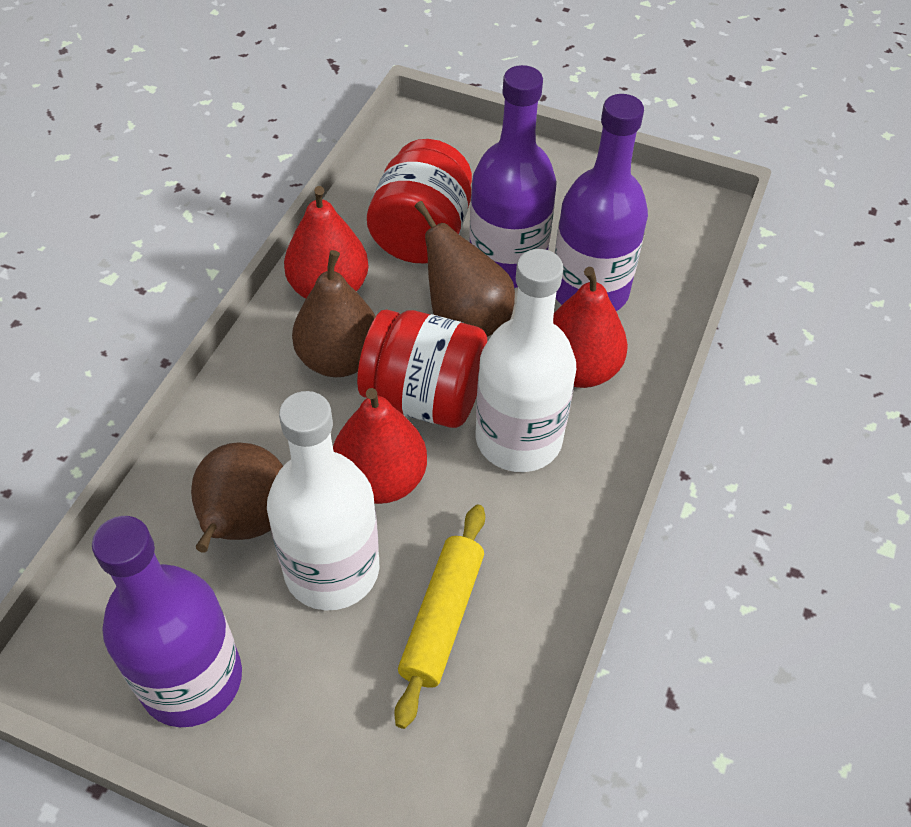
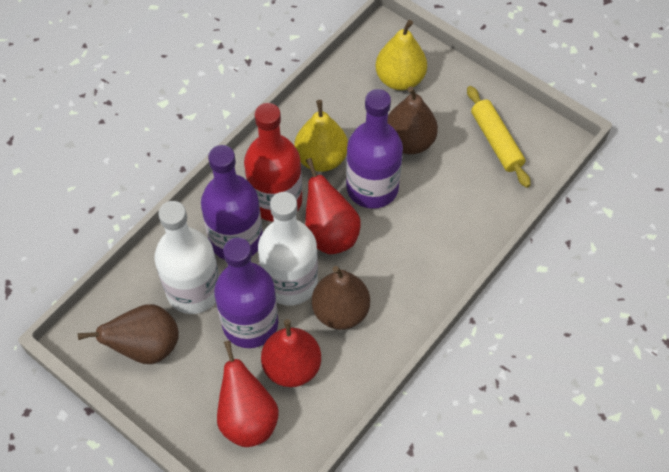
red bottle: 0 -> 1
red jar: 2 -> 0
yellow pear: 0 -> 2

